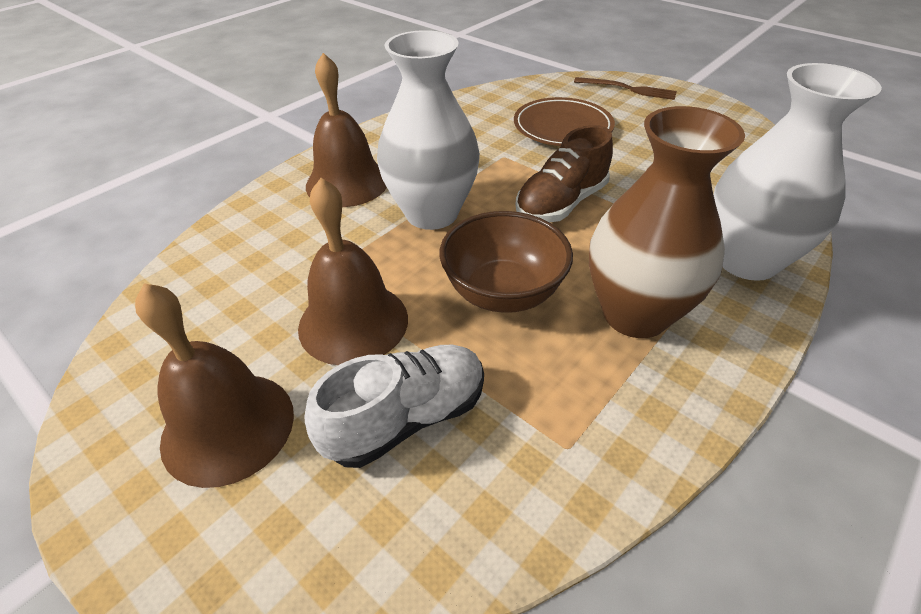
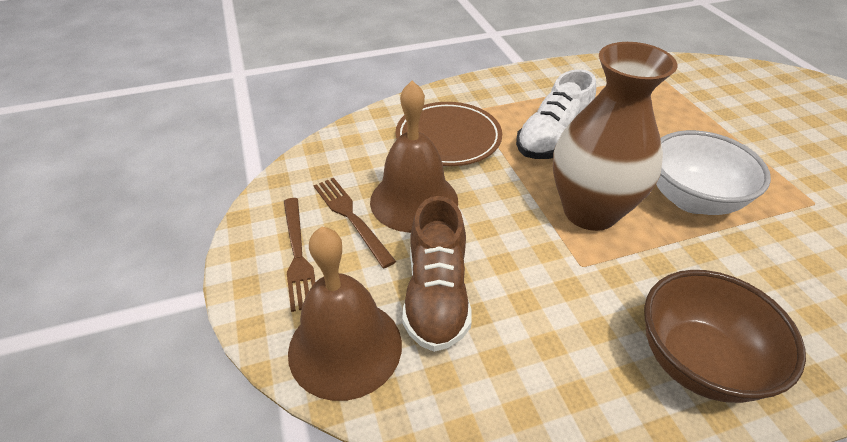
brown bell: 3 -> 2
brown fork: 1 -> 2
white bowl: 0 -> 1
white vase: 2 -> 0

